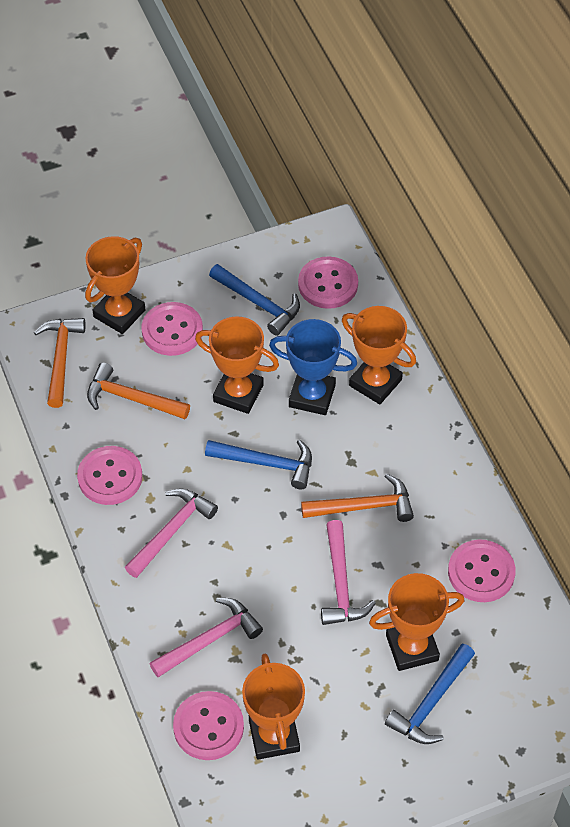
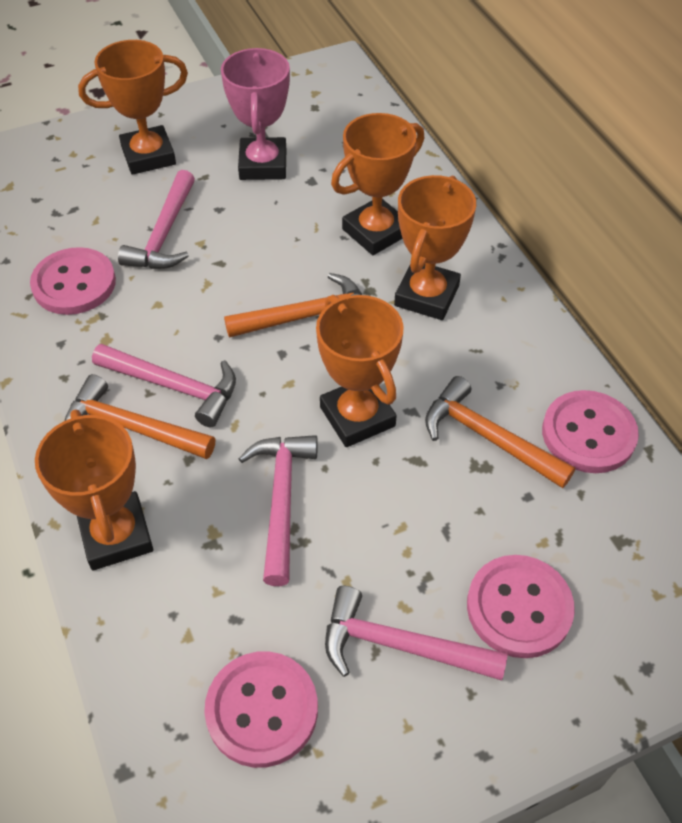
blue hammer: 3 -> 0
blue trophy: 1 -> 0
pink button: 5 -> 4
pink hammer: 3 -> 4
pink trophy: 0 -> 1

